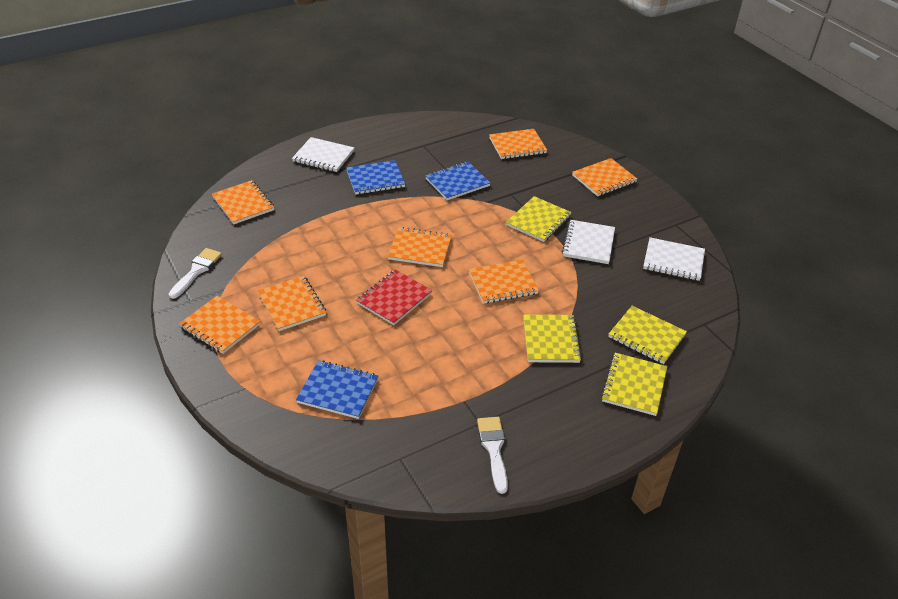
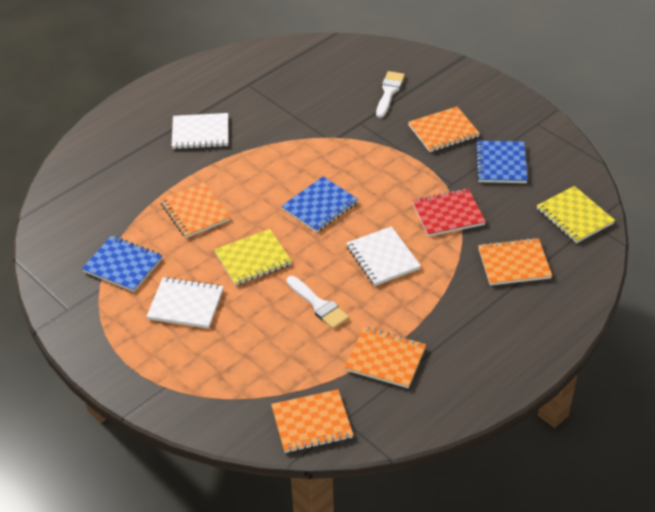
orange notebook: 7 -> 5
yellow notebook: 4 -> 2

